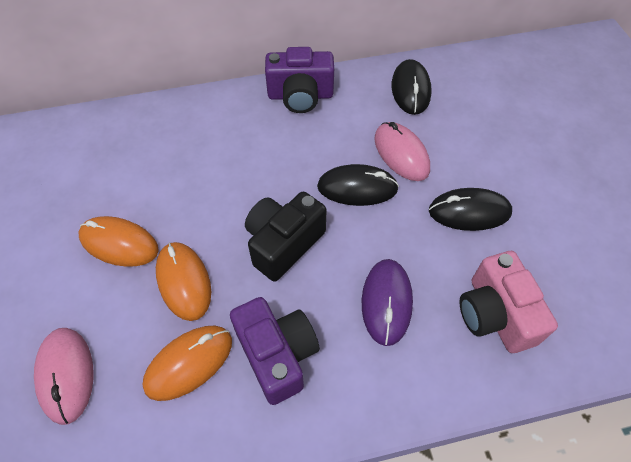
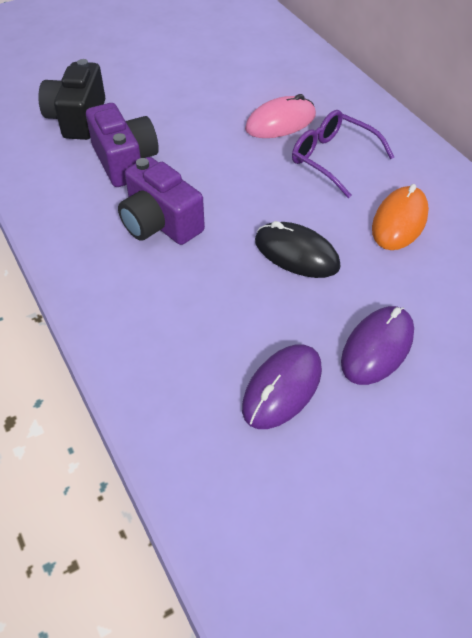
black mouse: 3 -> 1
orange mouse: 3 -> 1
pink camera: 1 -> 0
pink mouse: 2 -> 1
purple glasses: 0 -> 1
purple mouse: 1 -> 2

